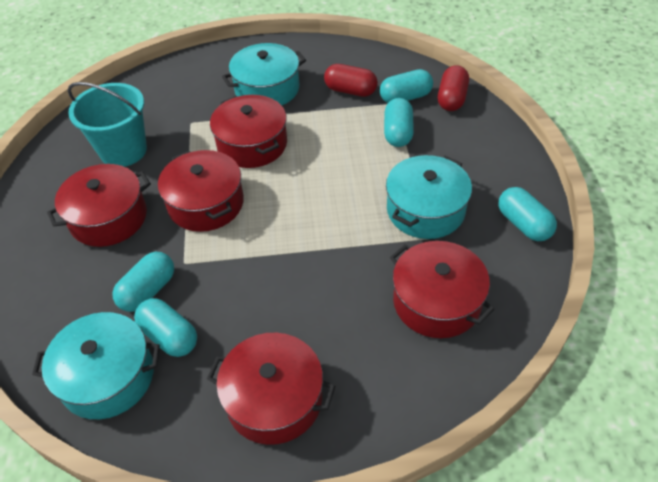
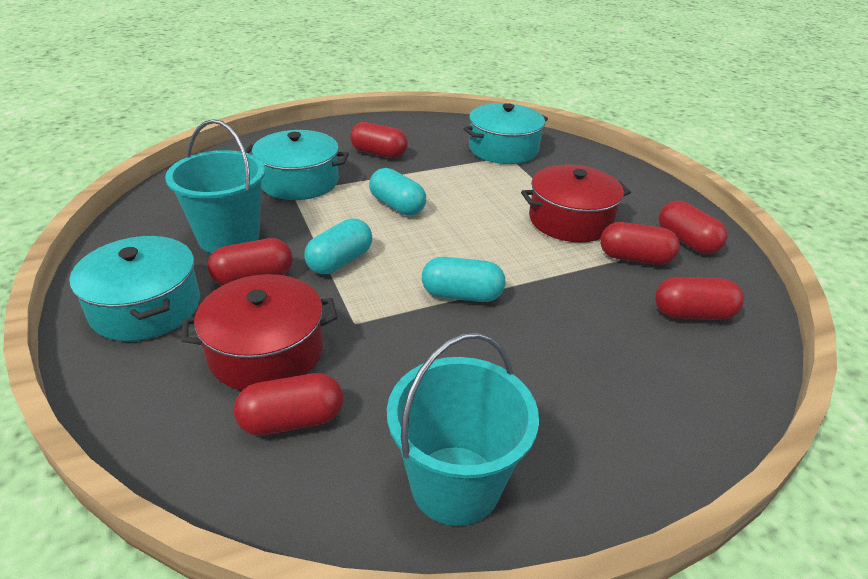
red capsule: 2 -> 6
red pot: 5 -> 2
turquoise bucket: 1 -> 2
turquoise capsule: 5 -> 3

